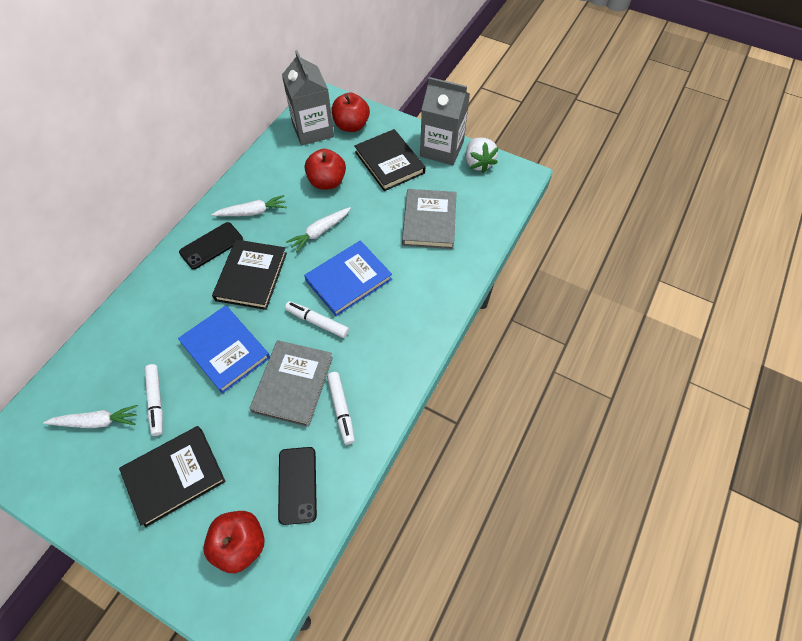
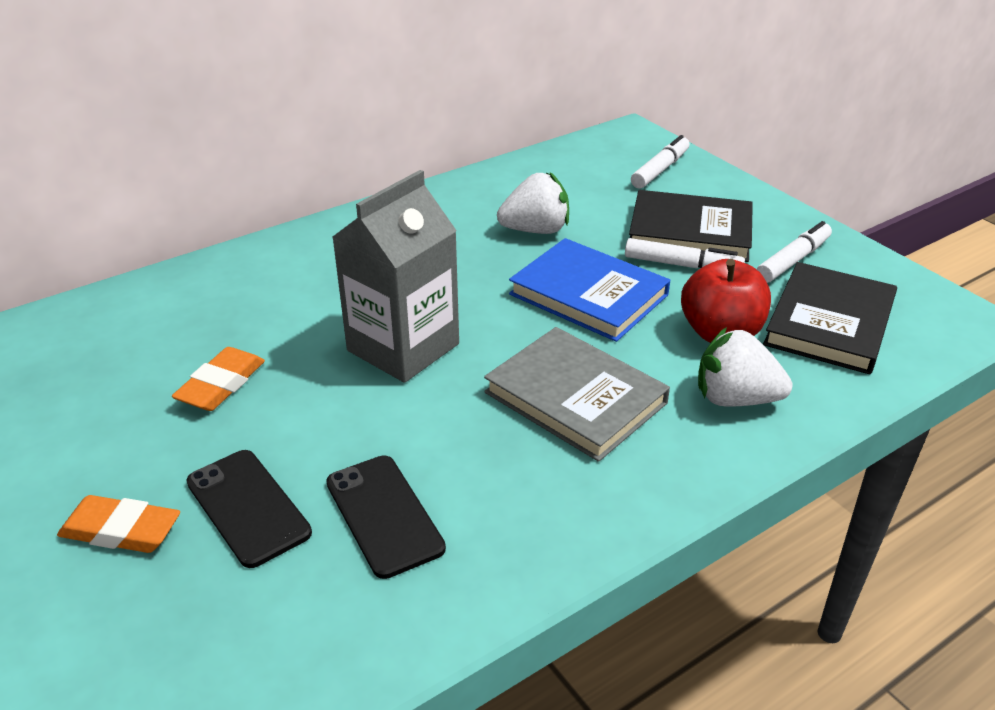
black book: 3 -> 2
blue book: 2 -> 1
grey book: 2 -> 1
grey carton: 2 -> 1
orange eraser: 0 -> 2
red apple: 3 -> 1
white carrot: 3 -> 0
white strawberry: 1 -> 2

